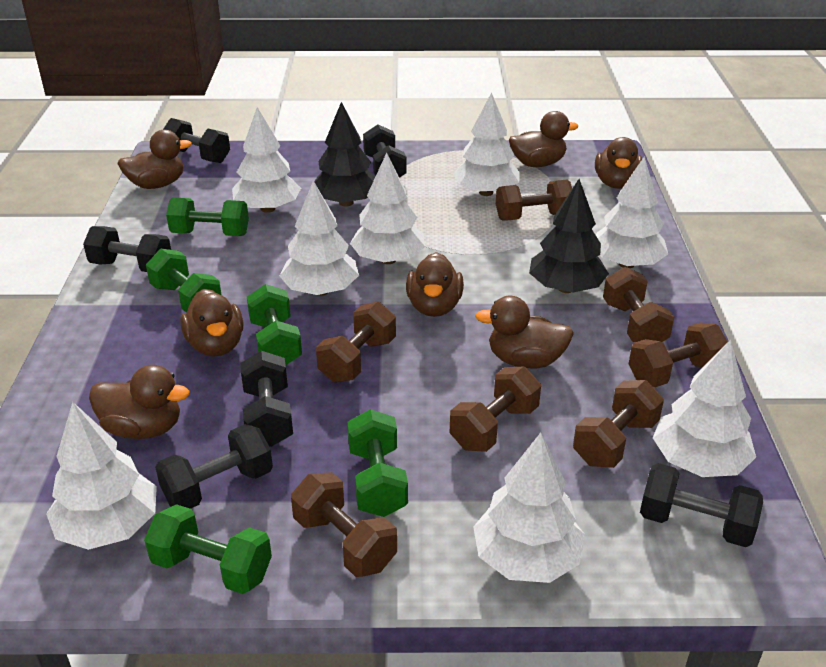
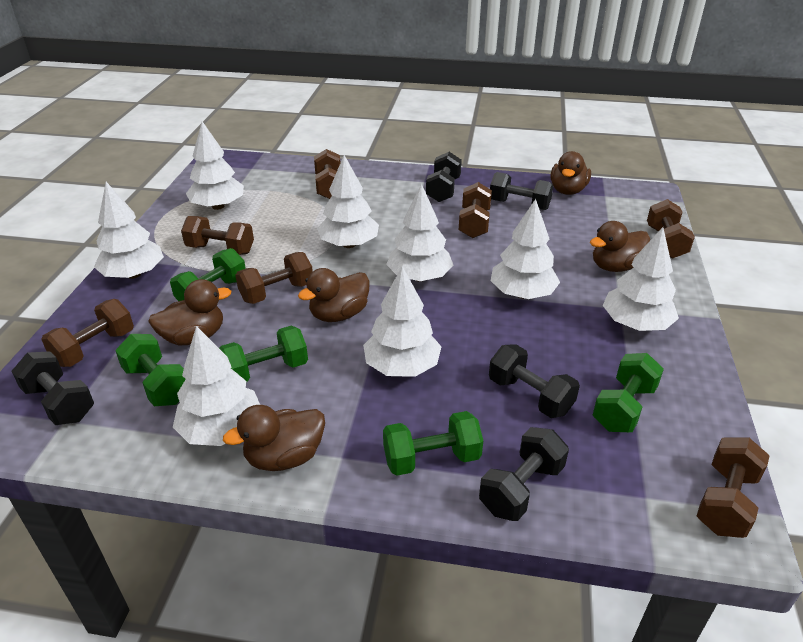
black dumbbell: 6 -> 5
black tree: 2 -> 0
brown duck: 7 -> 5

